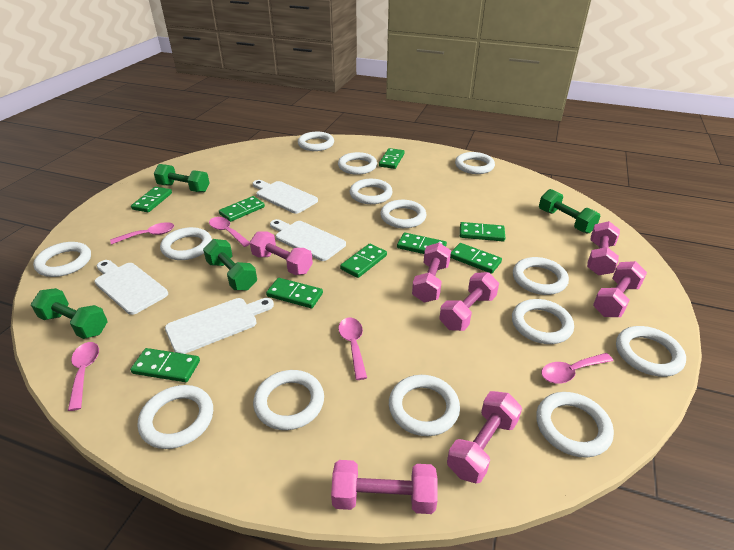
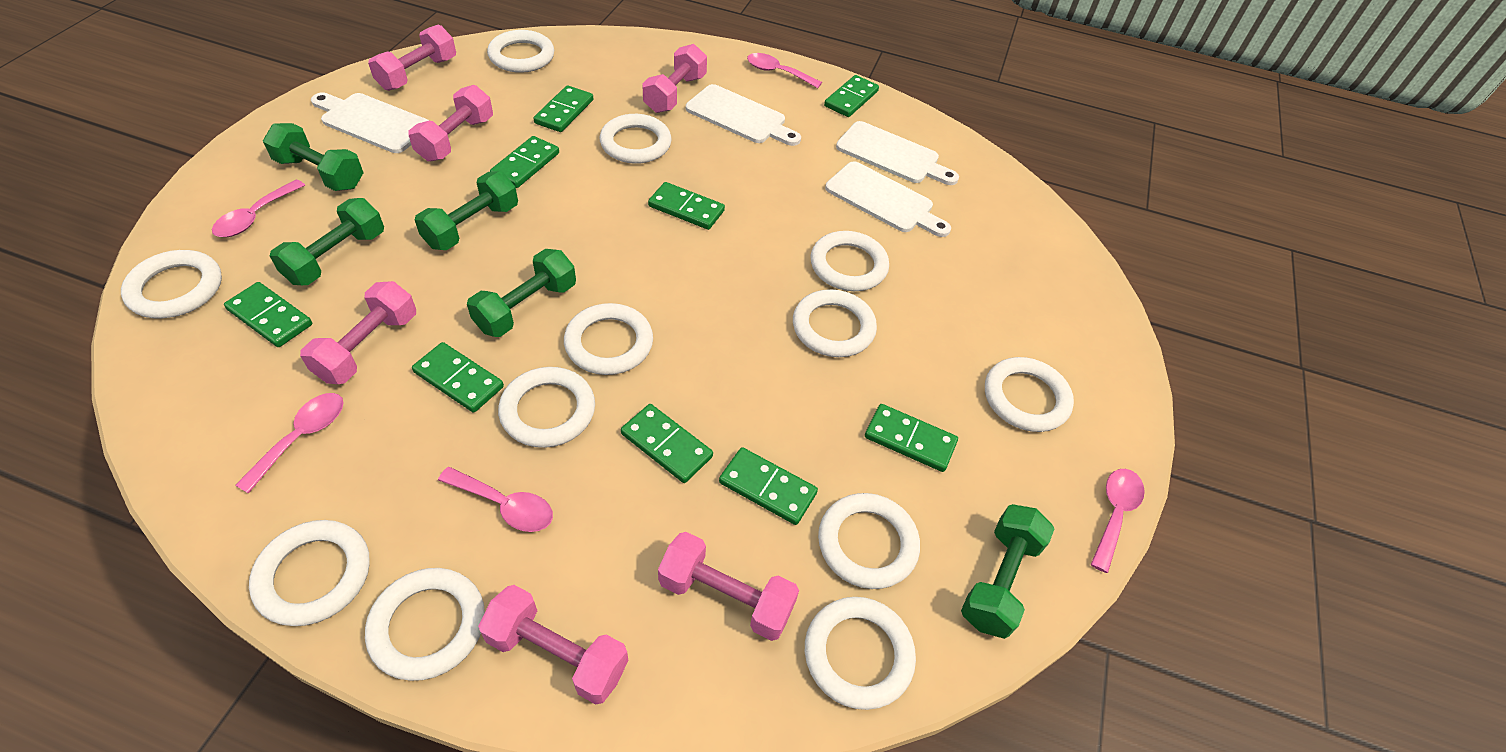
green dumbbell: 4 -> 5
pink dumbbell: 7 -> 6
white ring: 14 -> 12

